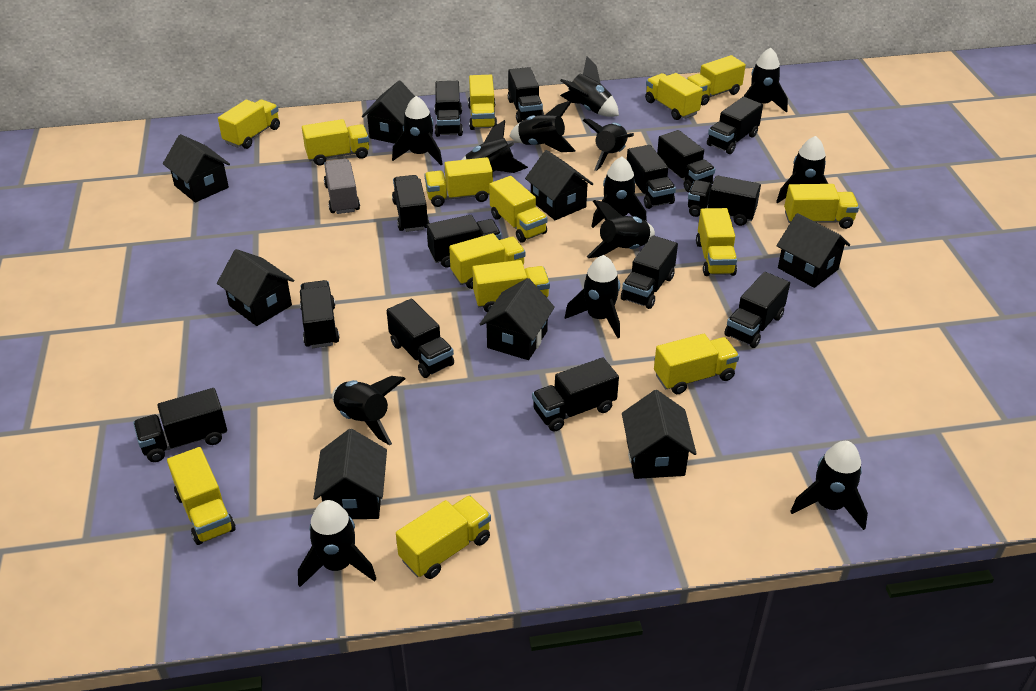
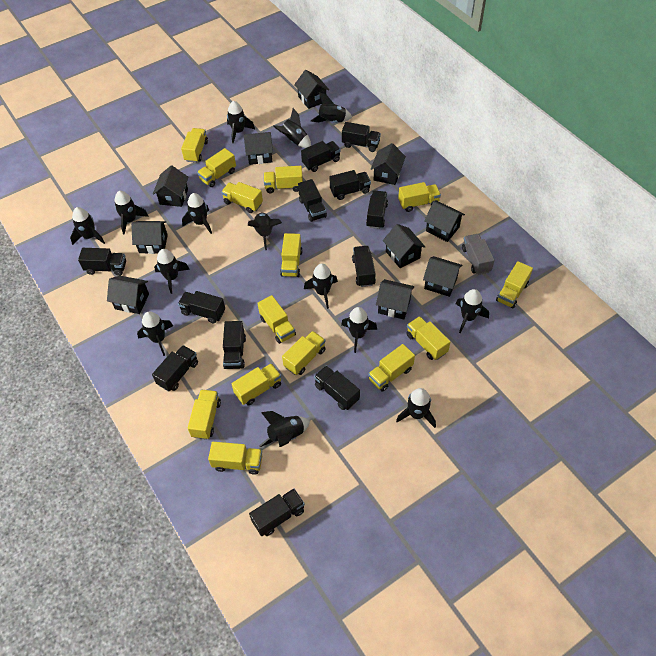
black house: 8 -> 10
black rocket: 13 -> 14
black truck: 14 -> 12

